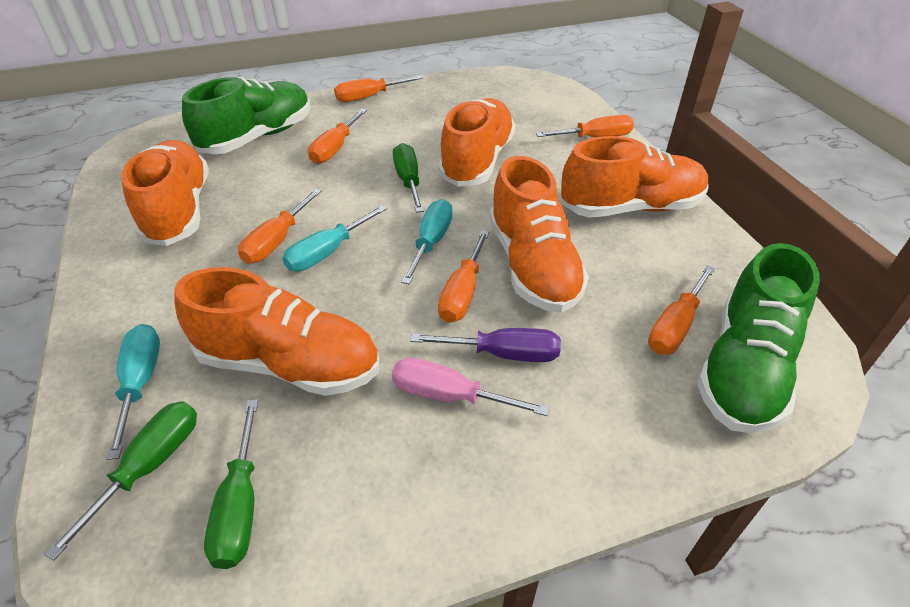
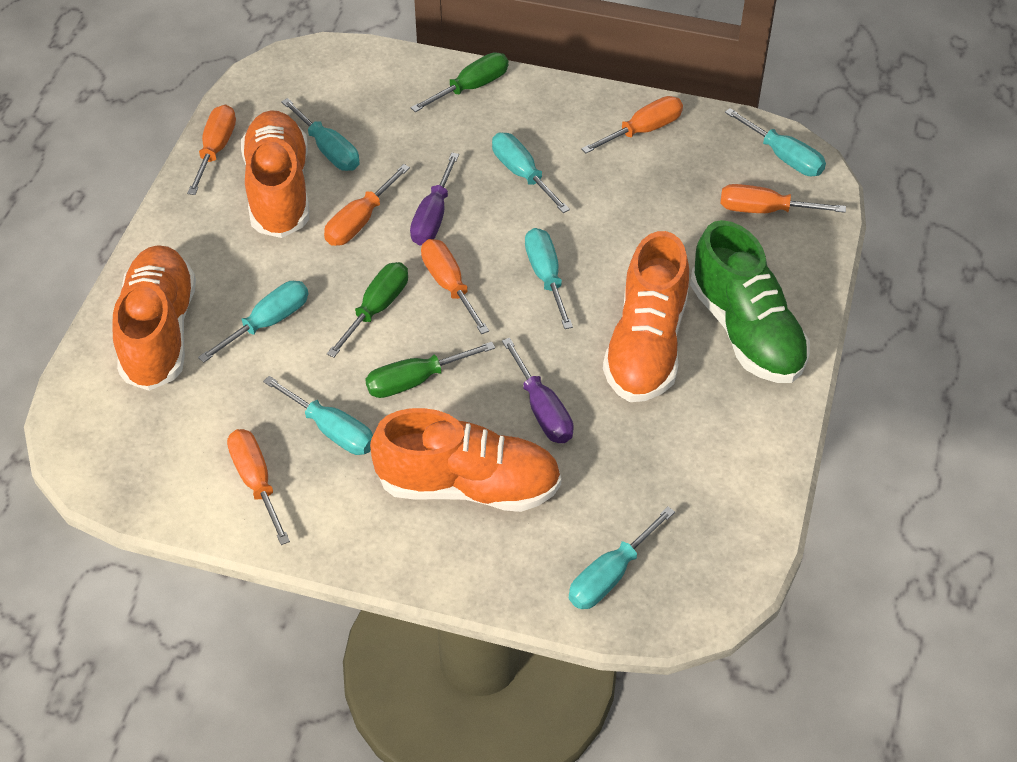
green shoe: 2 -> 1
orange shoe: 5 -> 4
pink screwdriver: 1 -> 0
purple screwdriver: 1 -> 2
turquoise screwdriver: 3 -> 7

